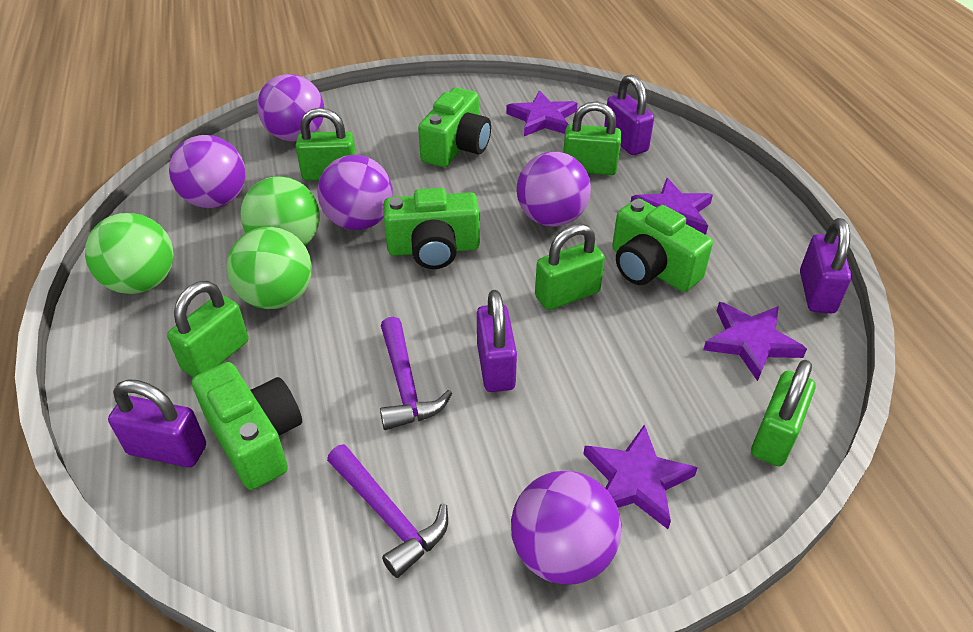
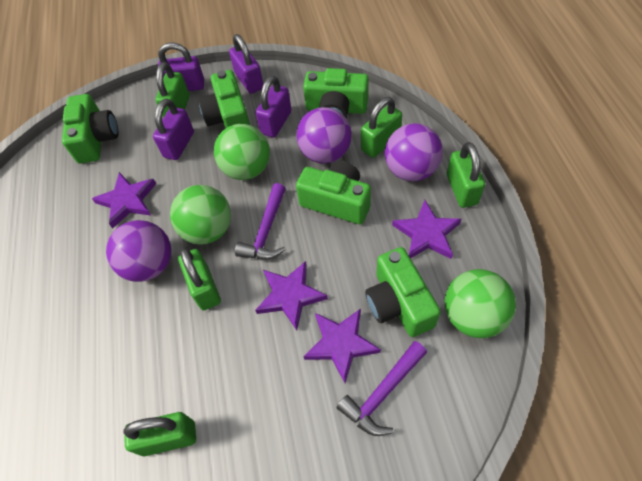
green camera: 4 -> 5
purple ball: 5 -> 3

